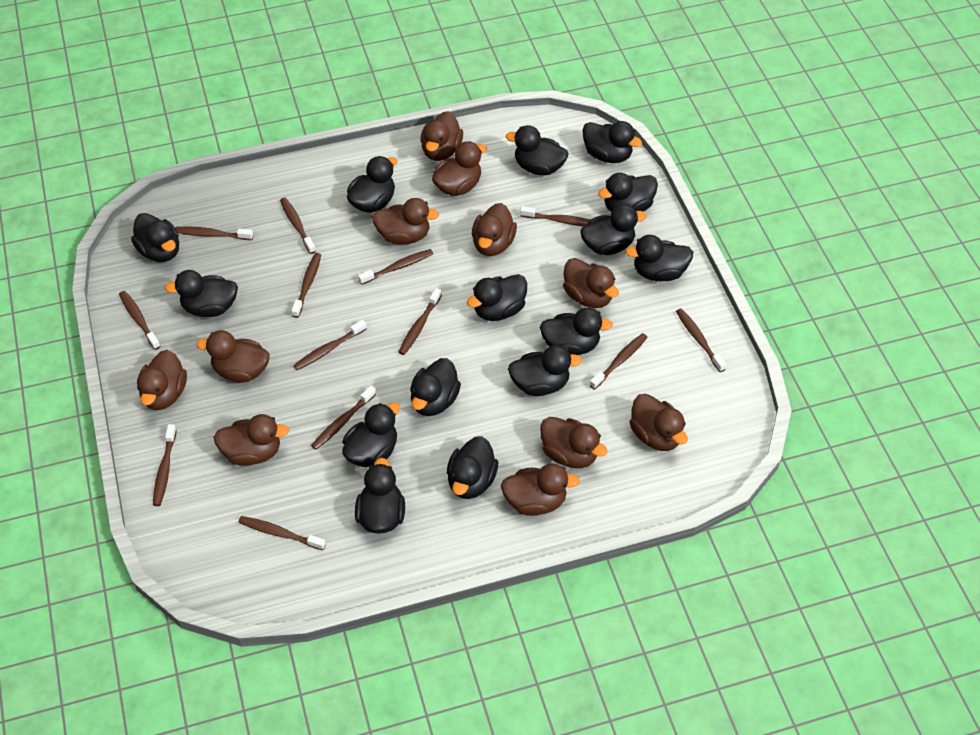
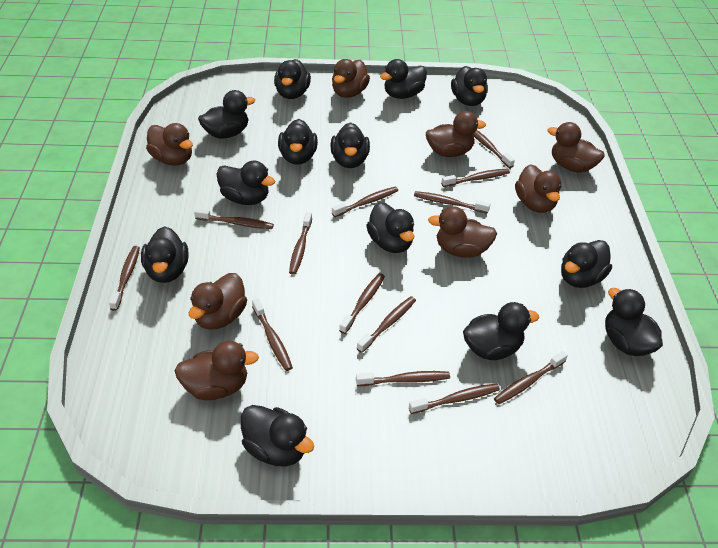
black duck: 15 -> 13
brown duck: 11 -> 8

